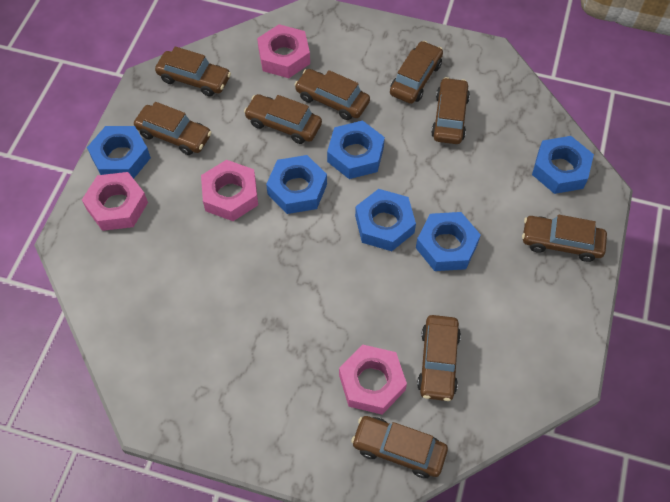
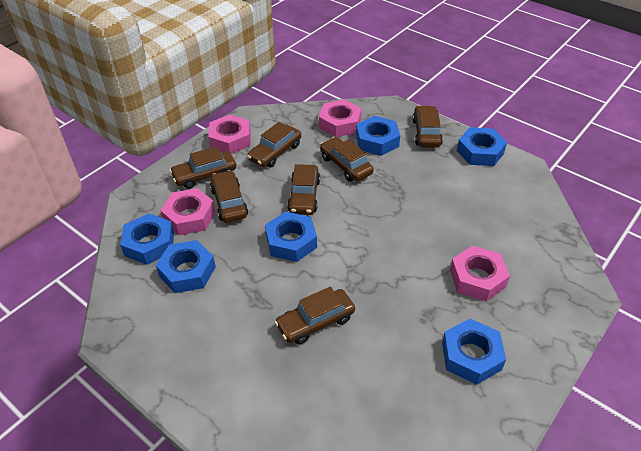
brown car: 9 -> 7

